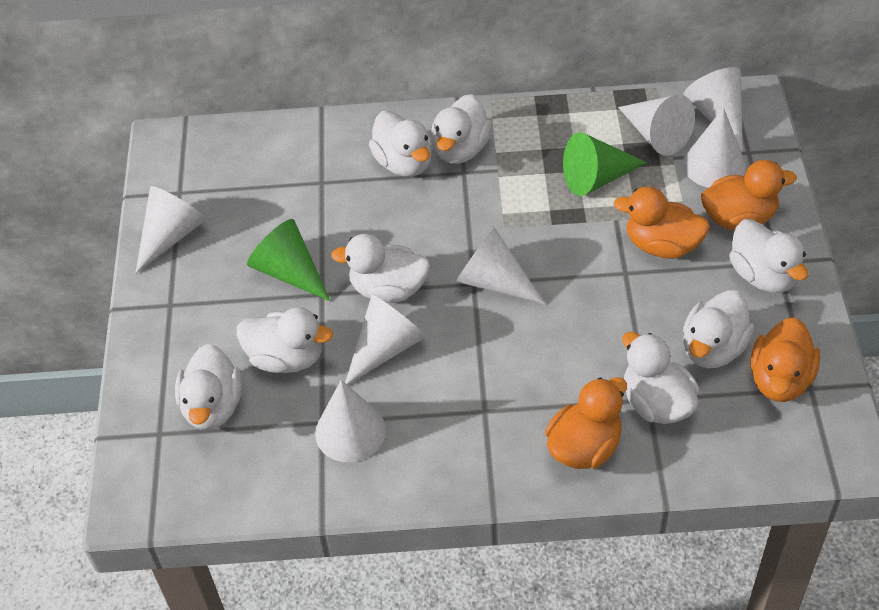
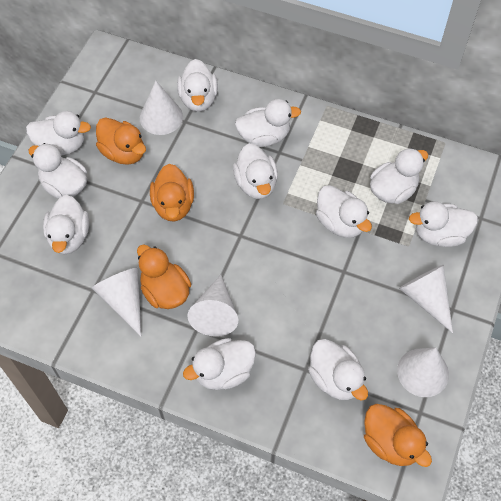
green cone: 2 -> 0
white cone: 7 -> 5
white duck: 8 -> 11

